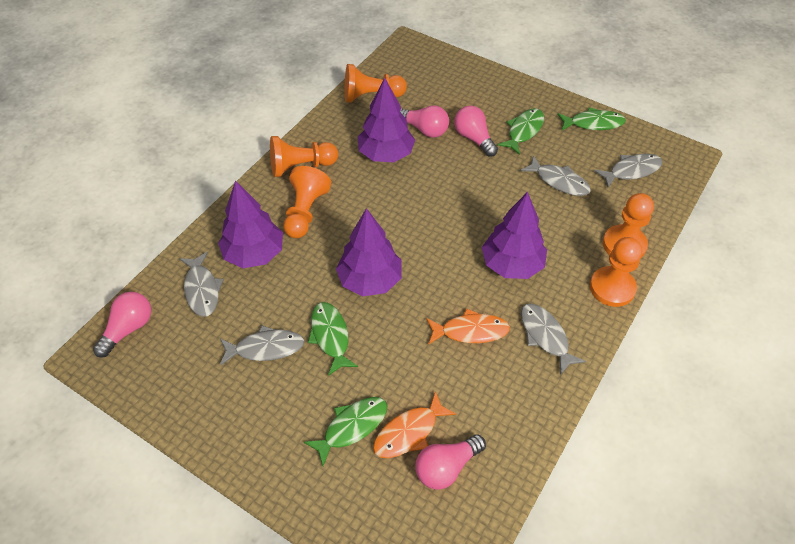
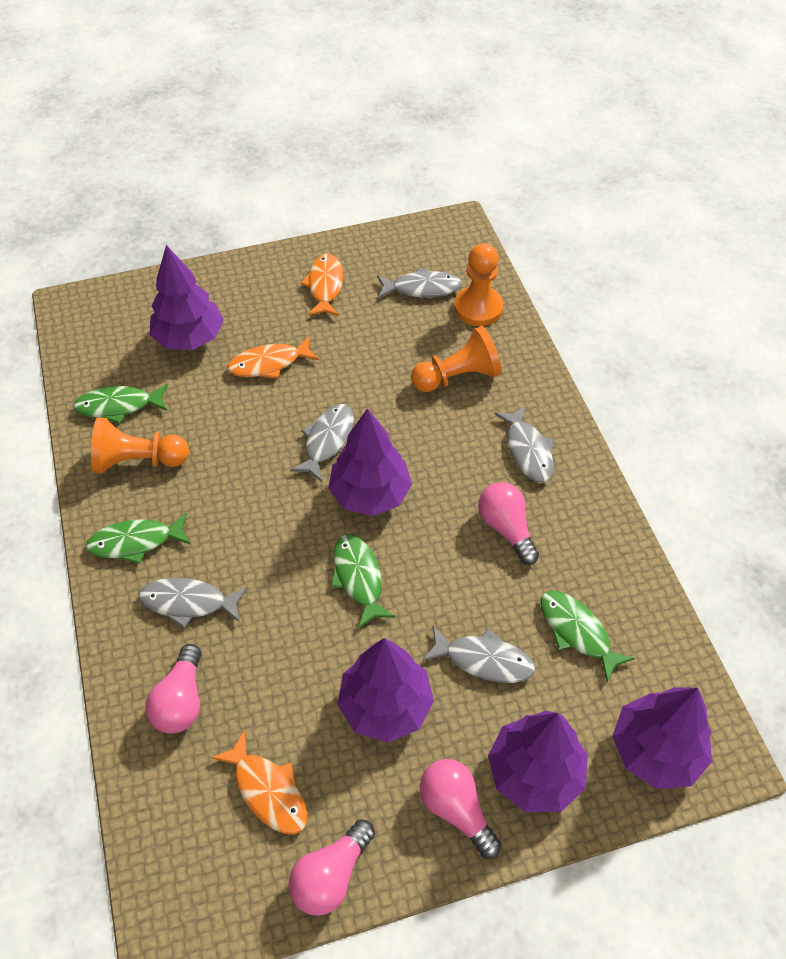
orange fish: 2 -> 3
orange pawn: 5 -> 3
purple tree: 4 -> 5

